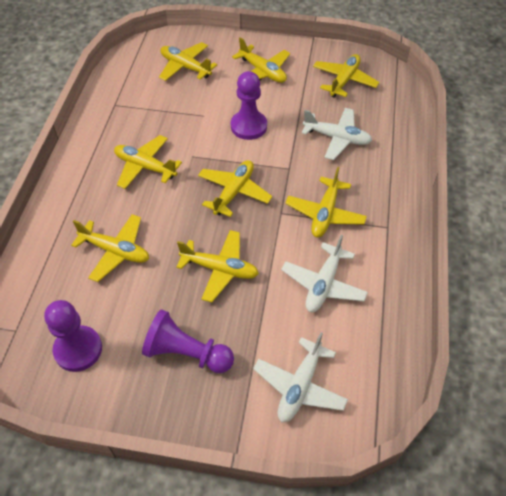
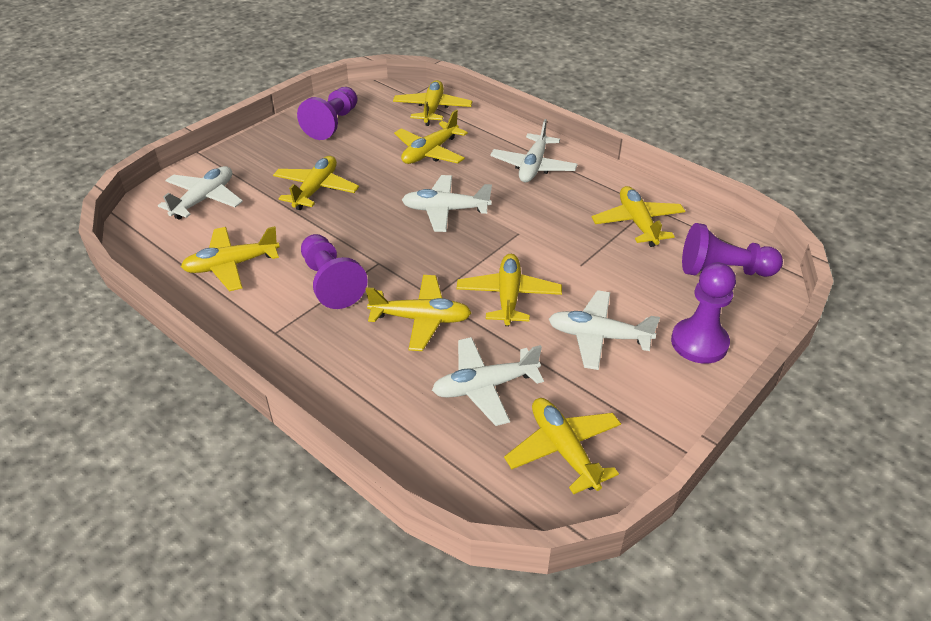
purple pawn: 3 -> 4
white plane: 3 -> 5

